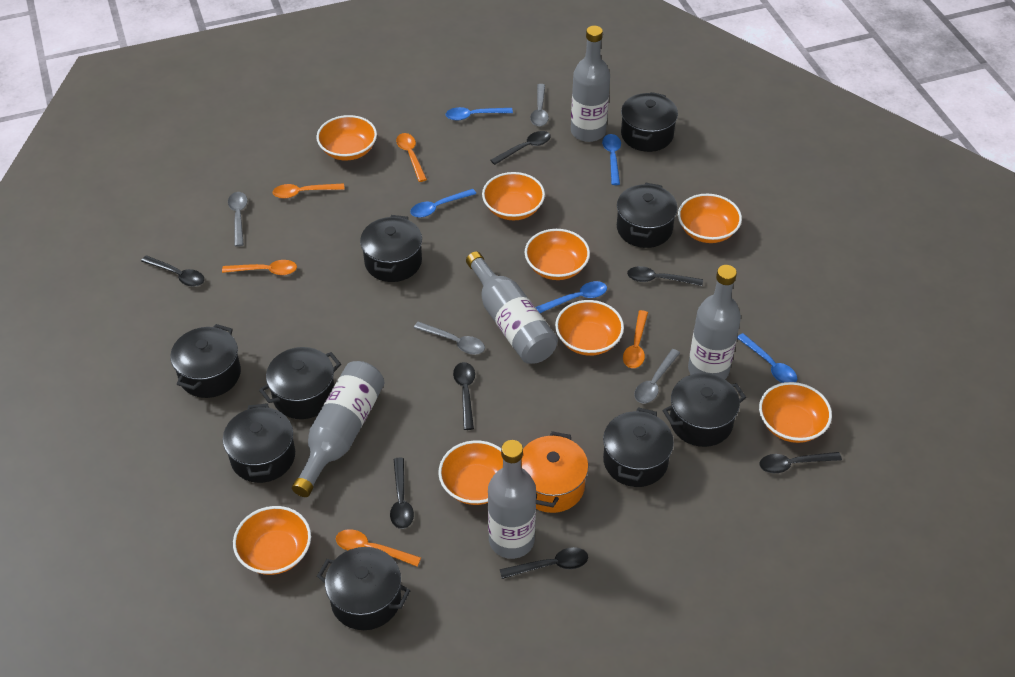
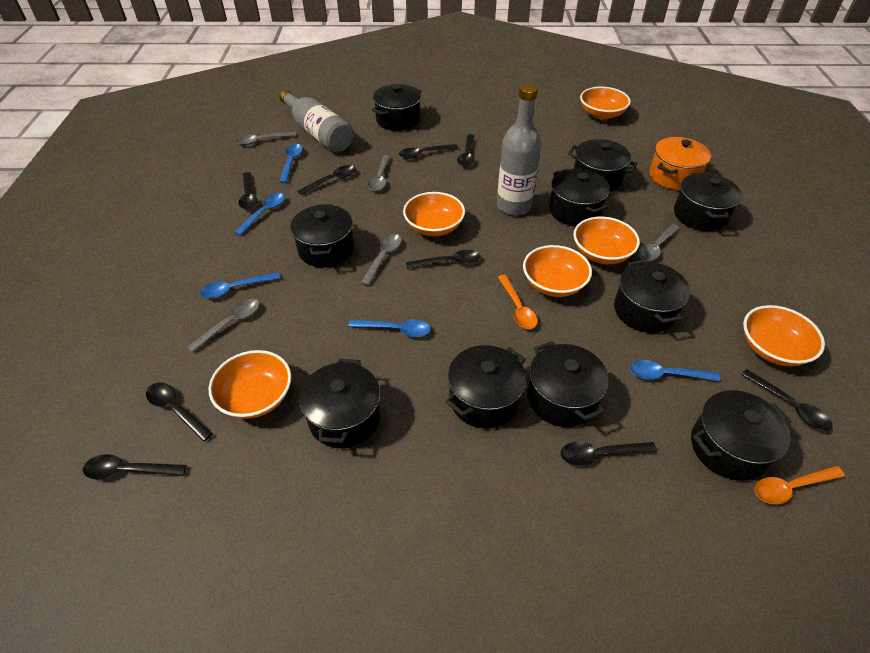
black pot: 9 -> 10
black spoon: 7 -> 9
grey bottle: 5 -> 2
grey spoon: 4 -> 5
orange bowl: 8 -> 6
orange spoon: 5 -> 2

